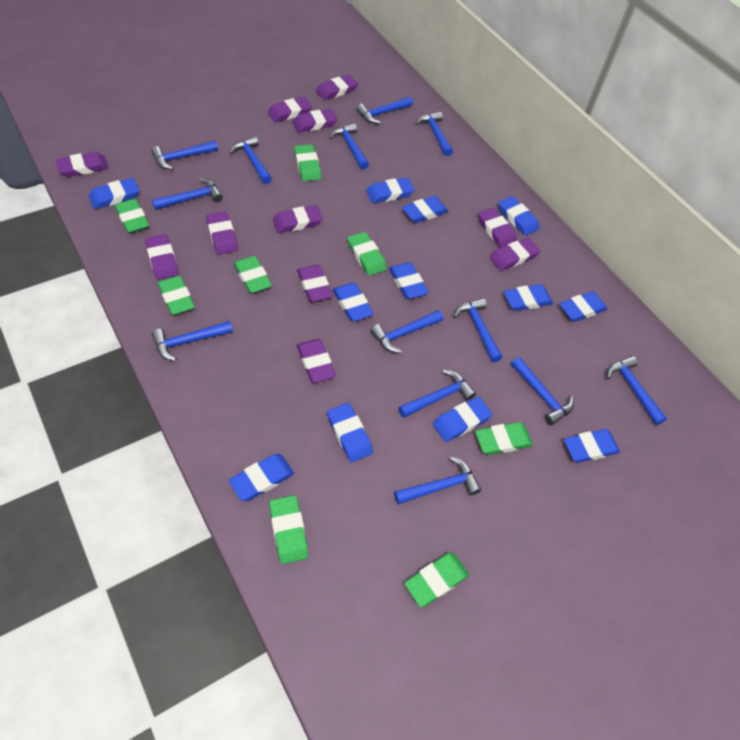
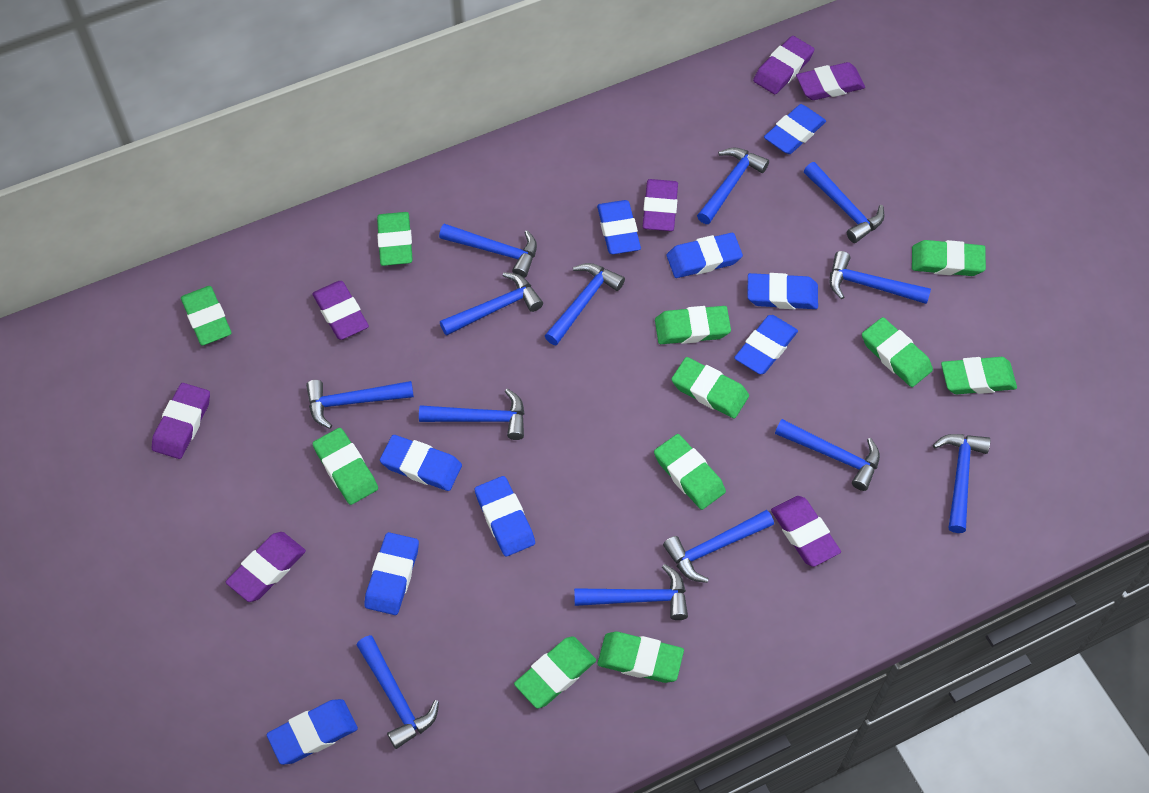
blue eraser: 12 -> 9
green eraser: 8 -> 11
purple eraser: 11 -> 7

